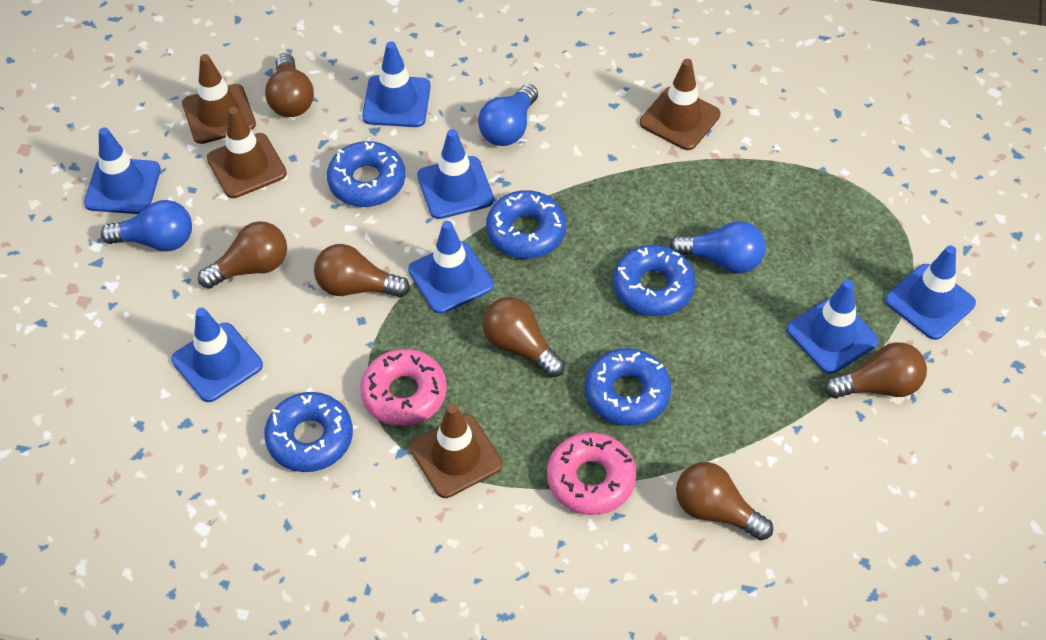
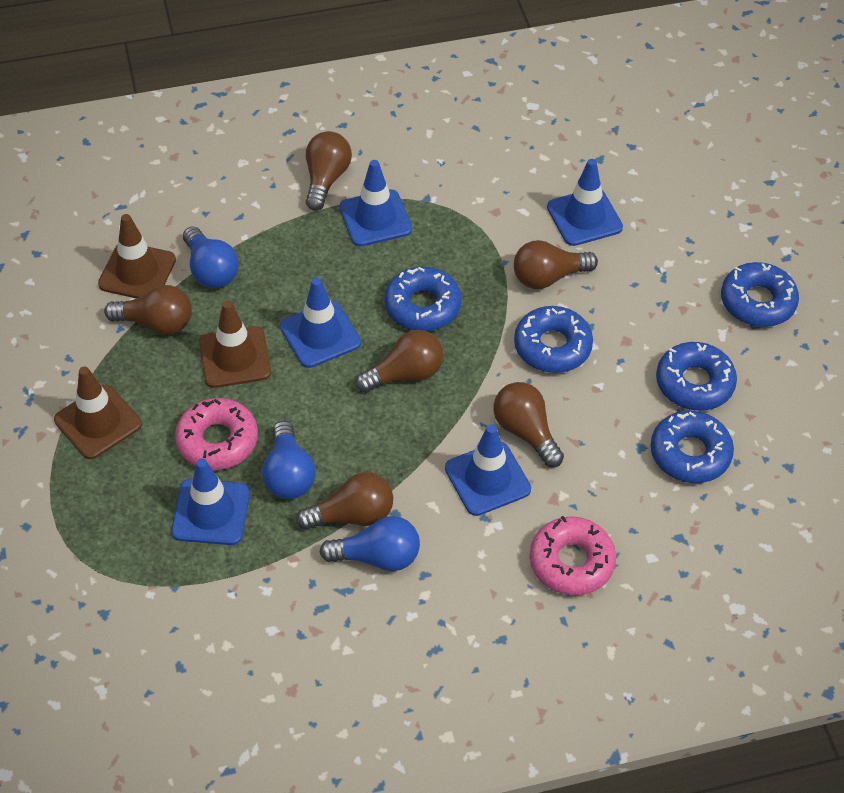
blue traffic cone: 7 -> 5
brown traffic cone: 4 -> 3

